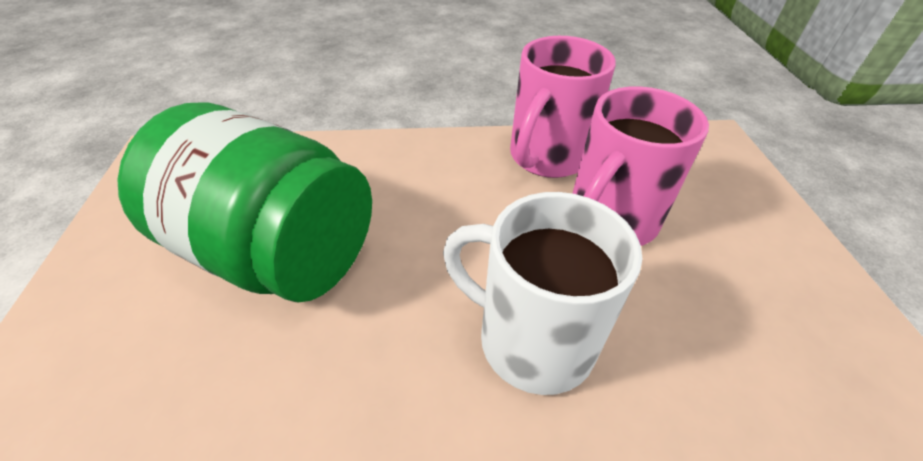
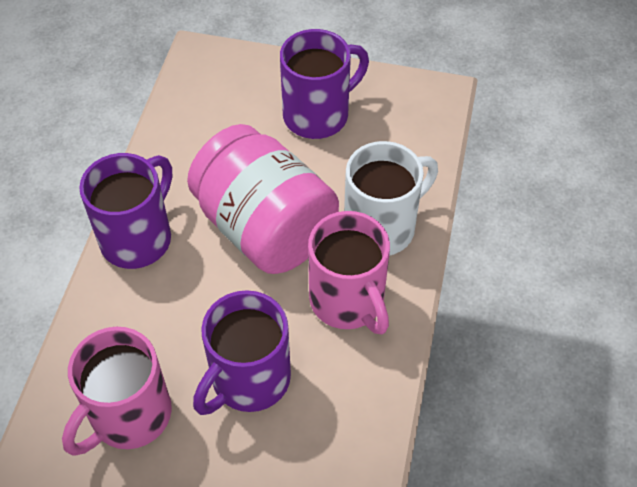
green jar: 1 -> 0
pink jar: 0 -> 1
purple mug: 0 -> 3

